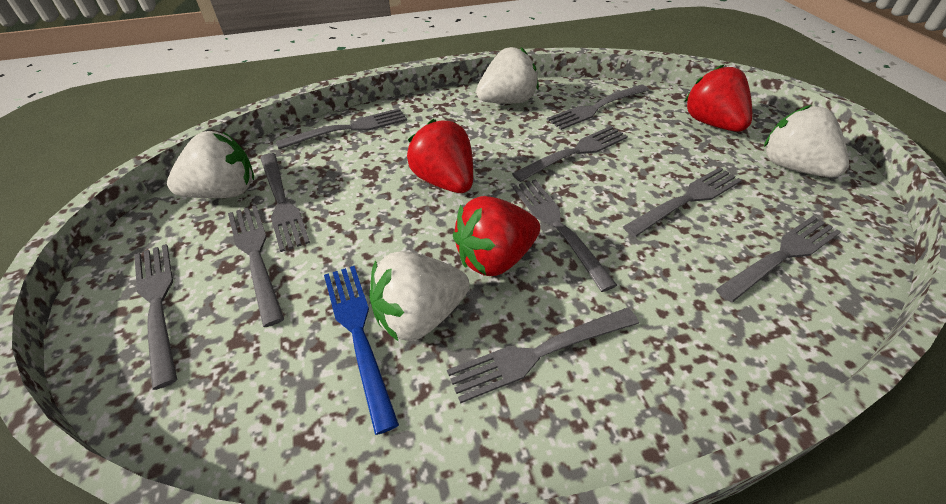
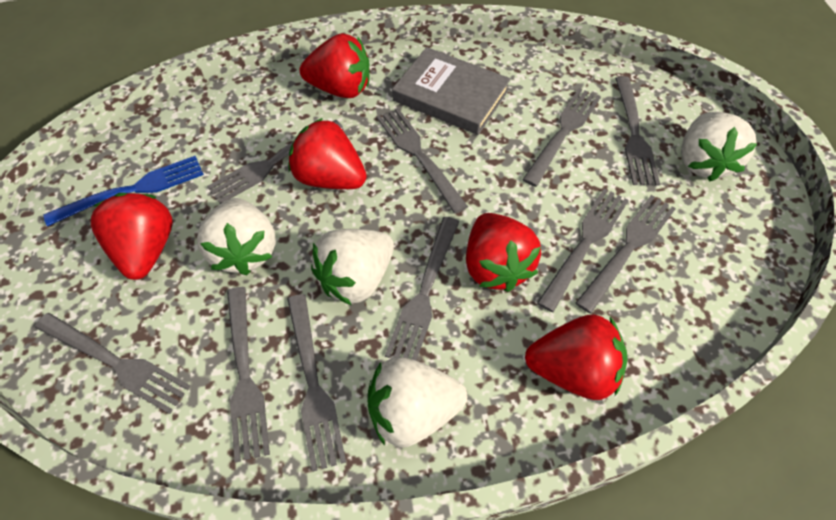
grey book: 0 -> 1
red strawberry: 3 -> 5

